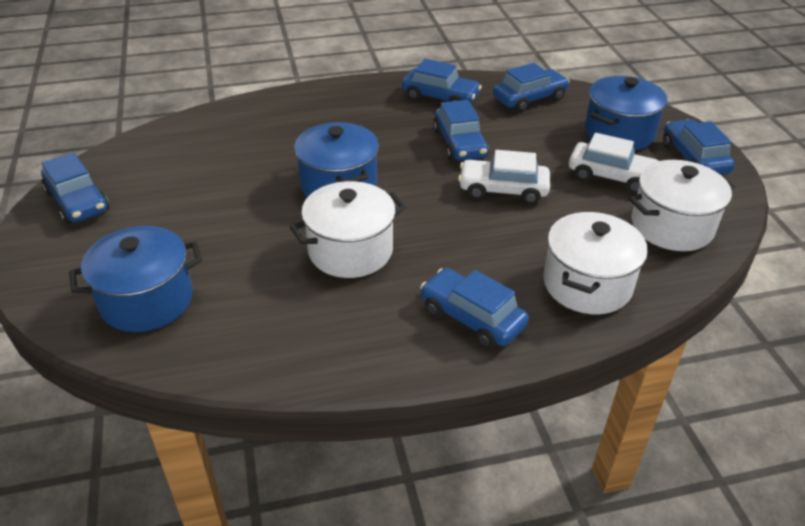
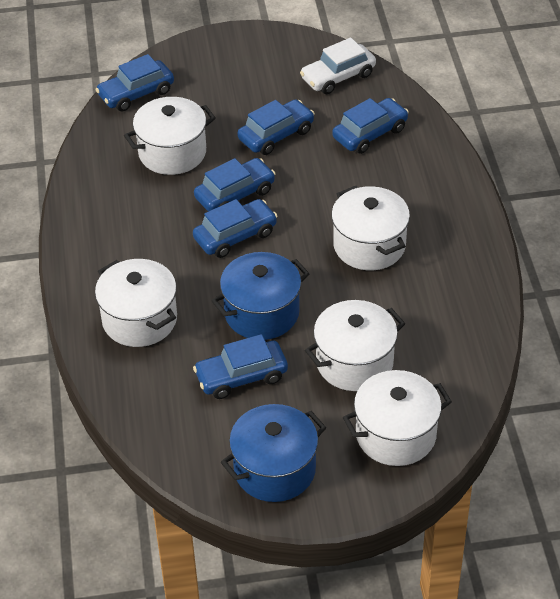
blue pot: 3 -> 2
white car: 2 -> 1
white pot: 3 -> 5

